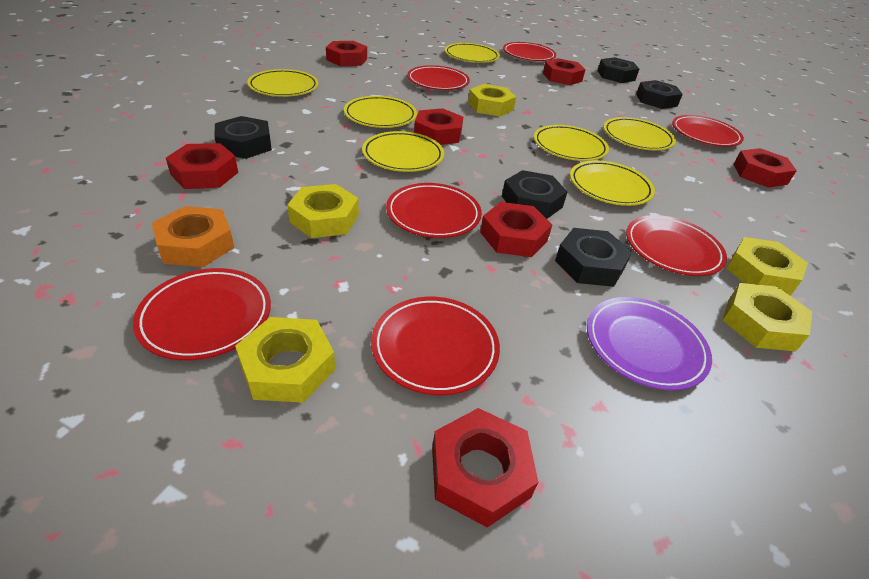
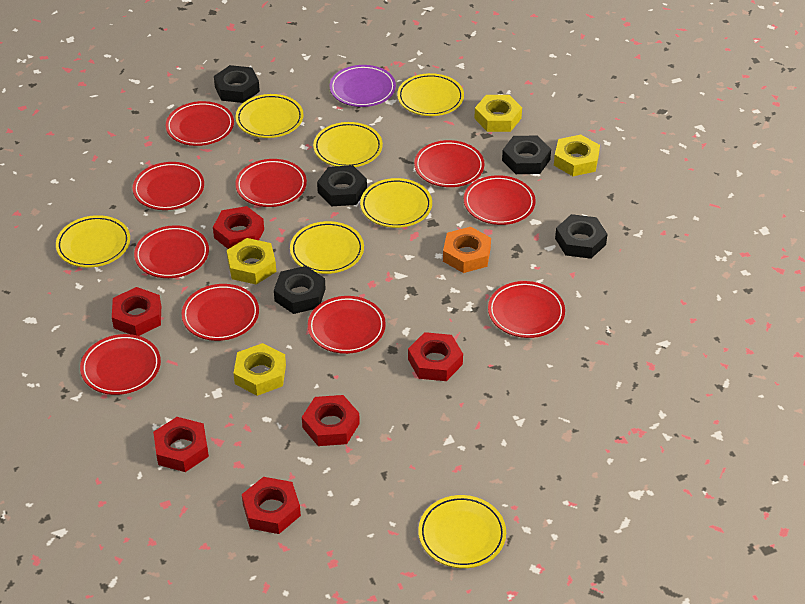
red nut: 7 -> 6
red plate: 7 -> 10
yellow nut: 5 -> 4

